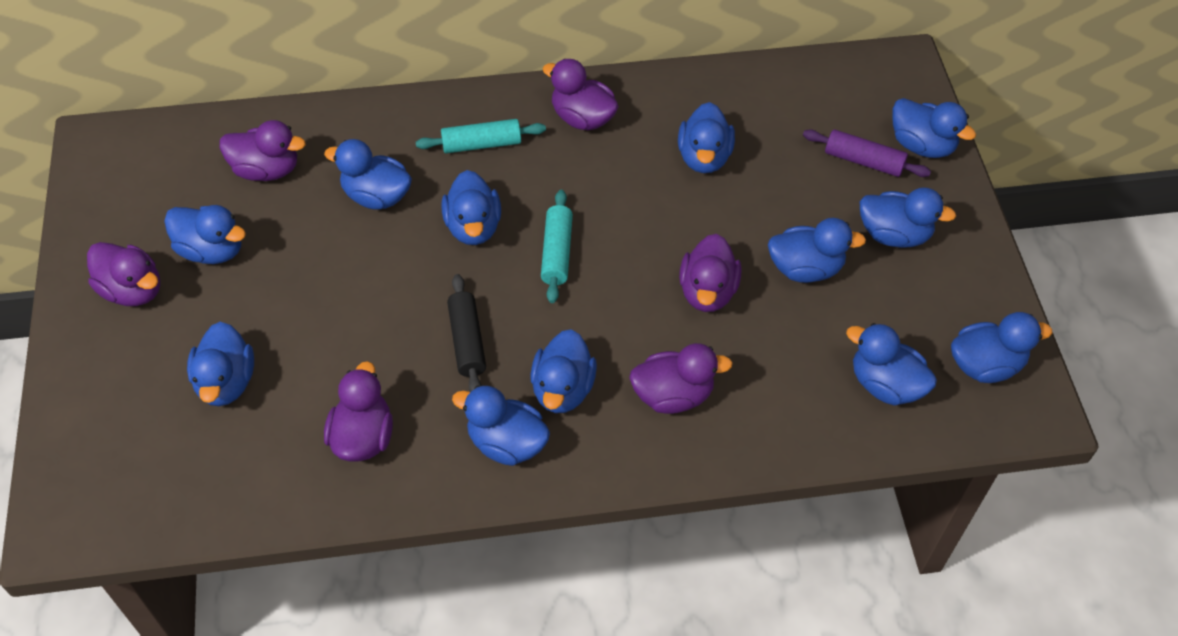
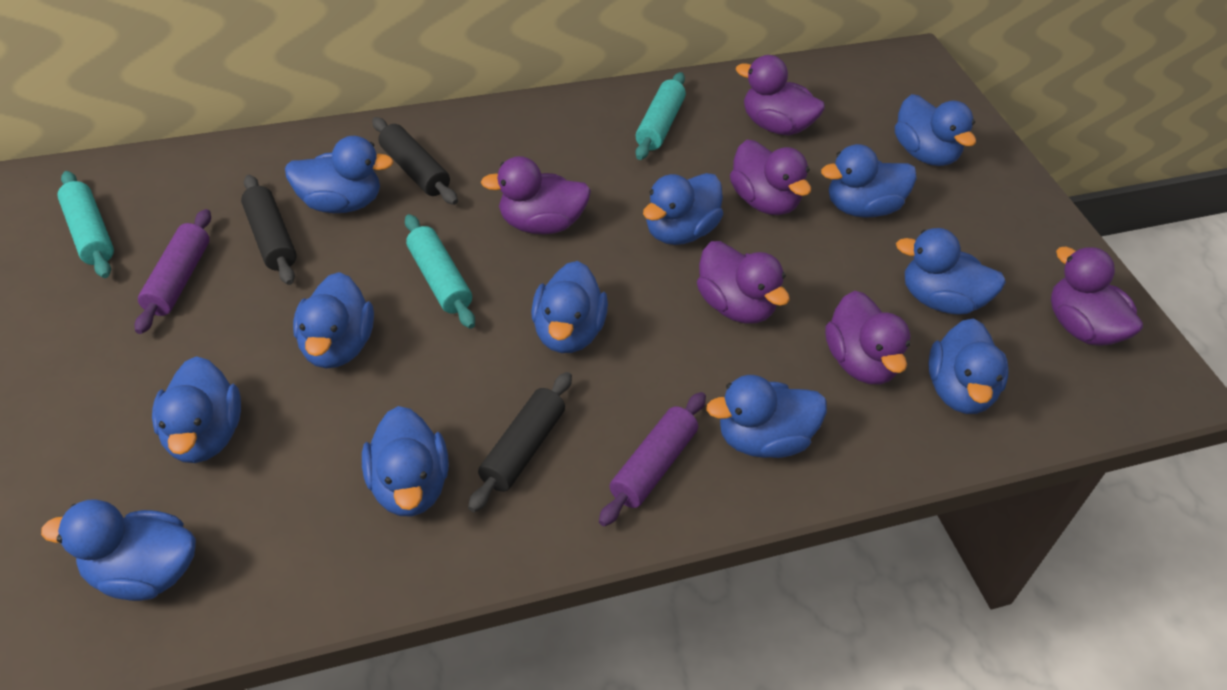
black rolling pin: 1 -> 3
purple rolling pin: 1 -> 2
turquoise rolling pin: 2 -> 3

